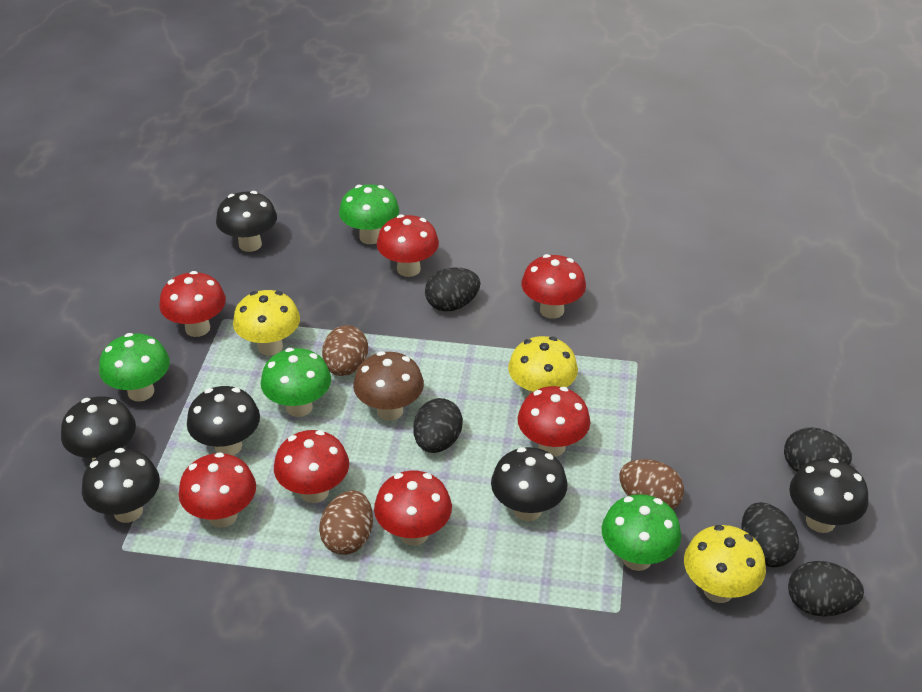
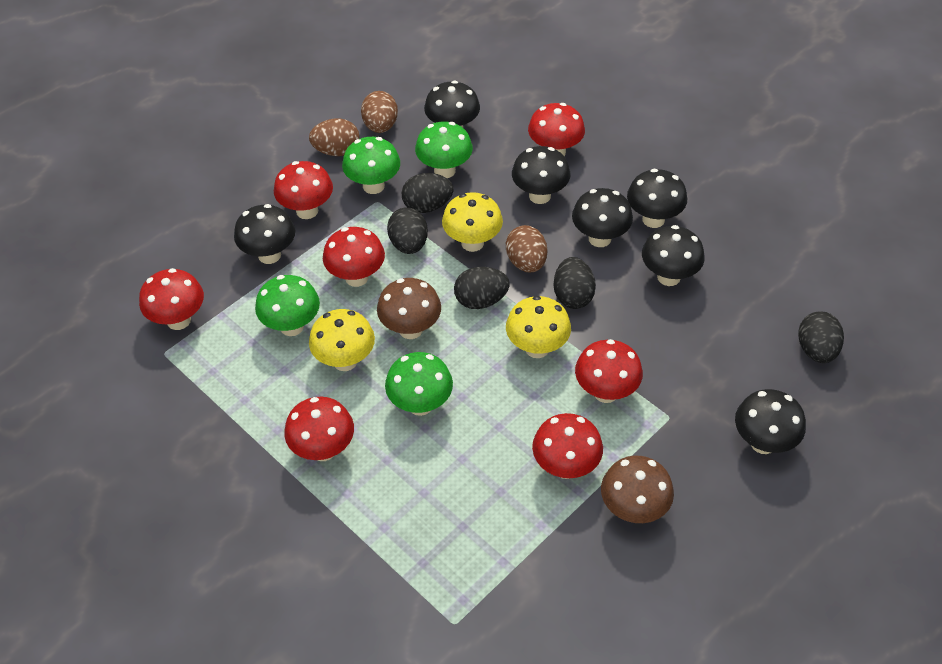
black mushroom: 6 -> 7
brown mushroom: 1 -> 2

